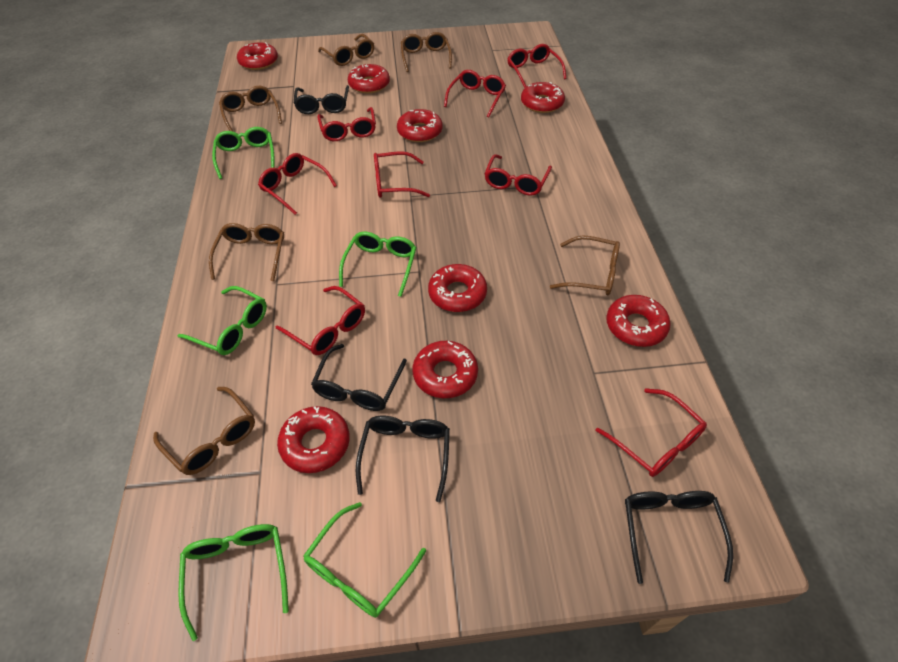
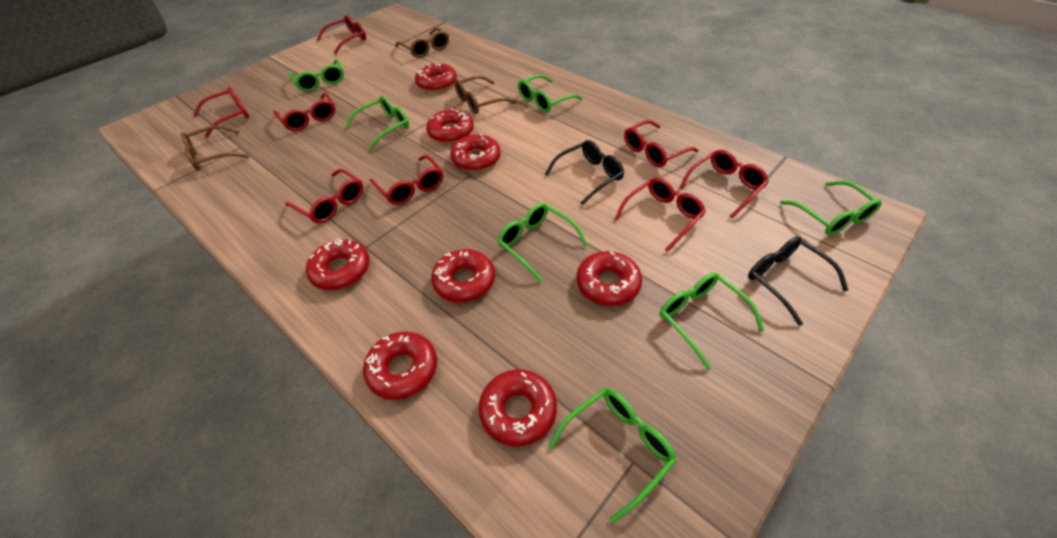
black glasses: 4 -> 2
brown glasses: 6 -> 3
green glasses: 5 -> 7

